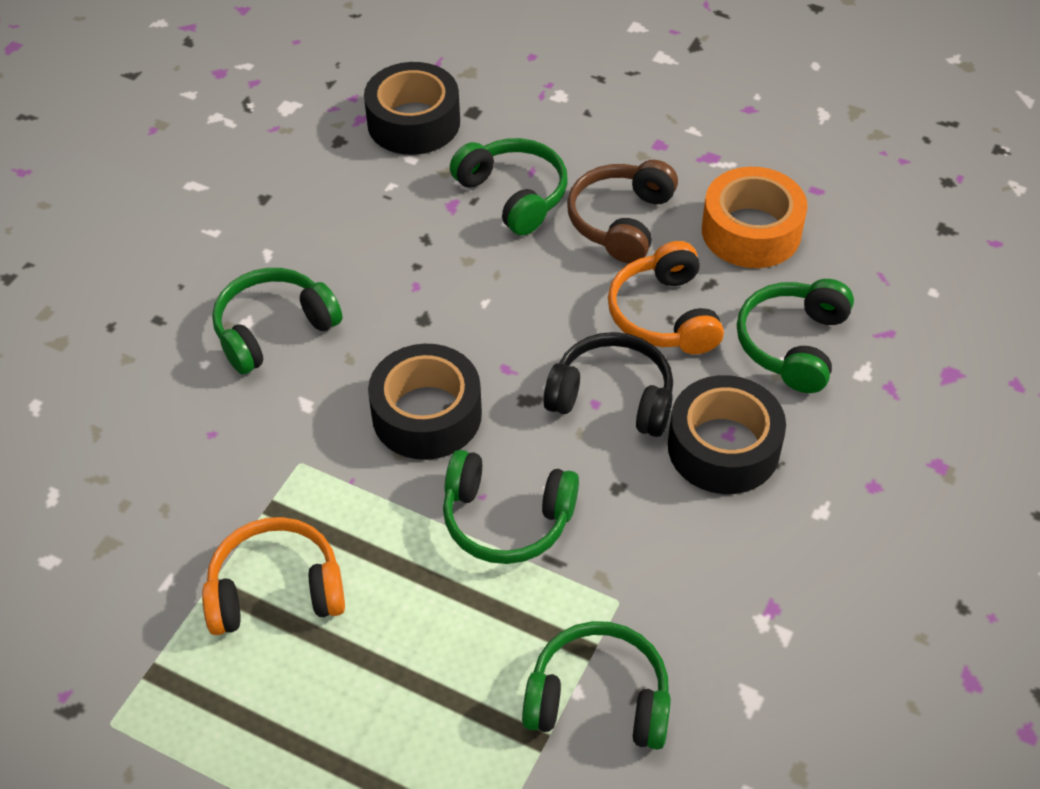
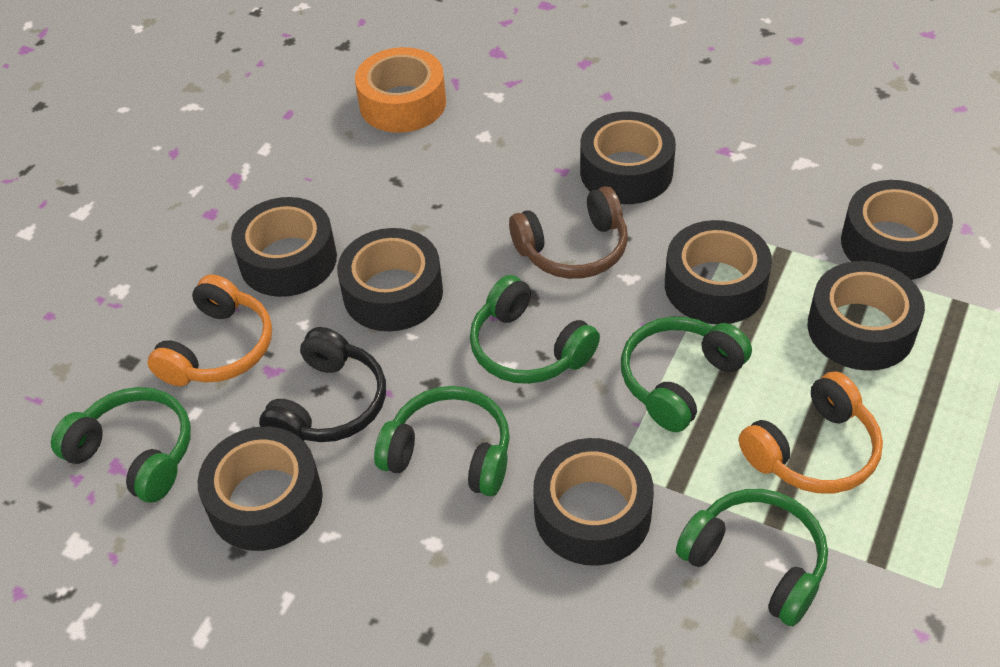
black tape: 3 -> 8

